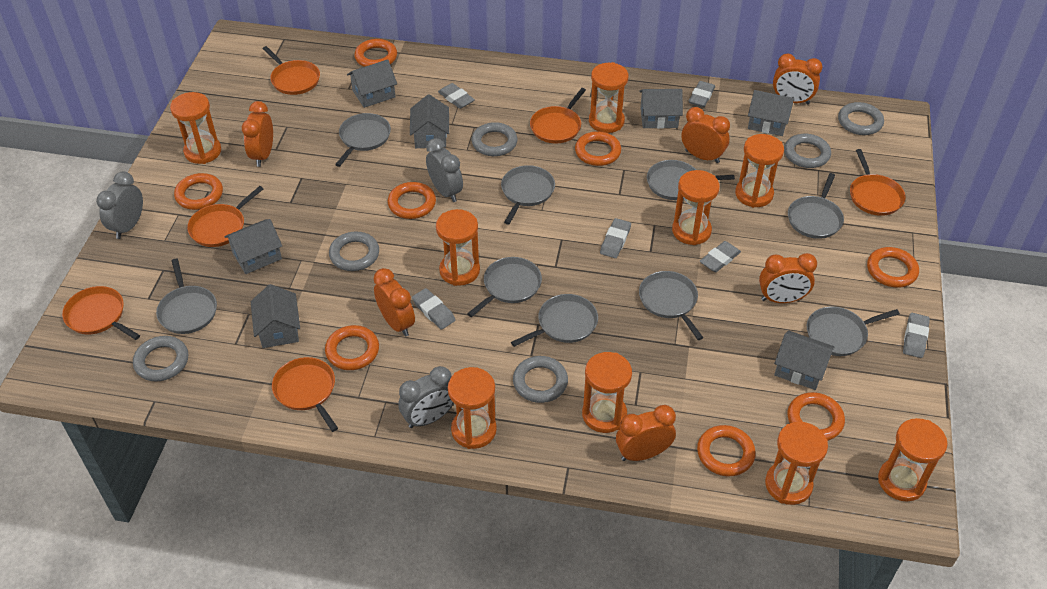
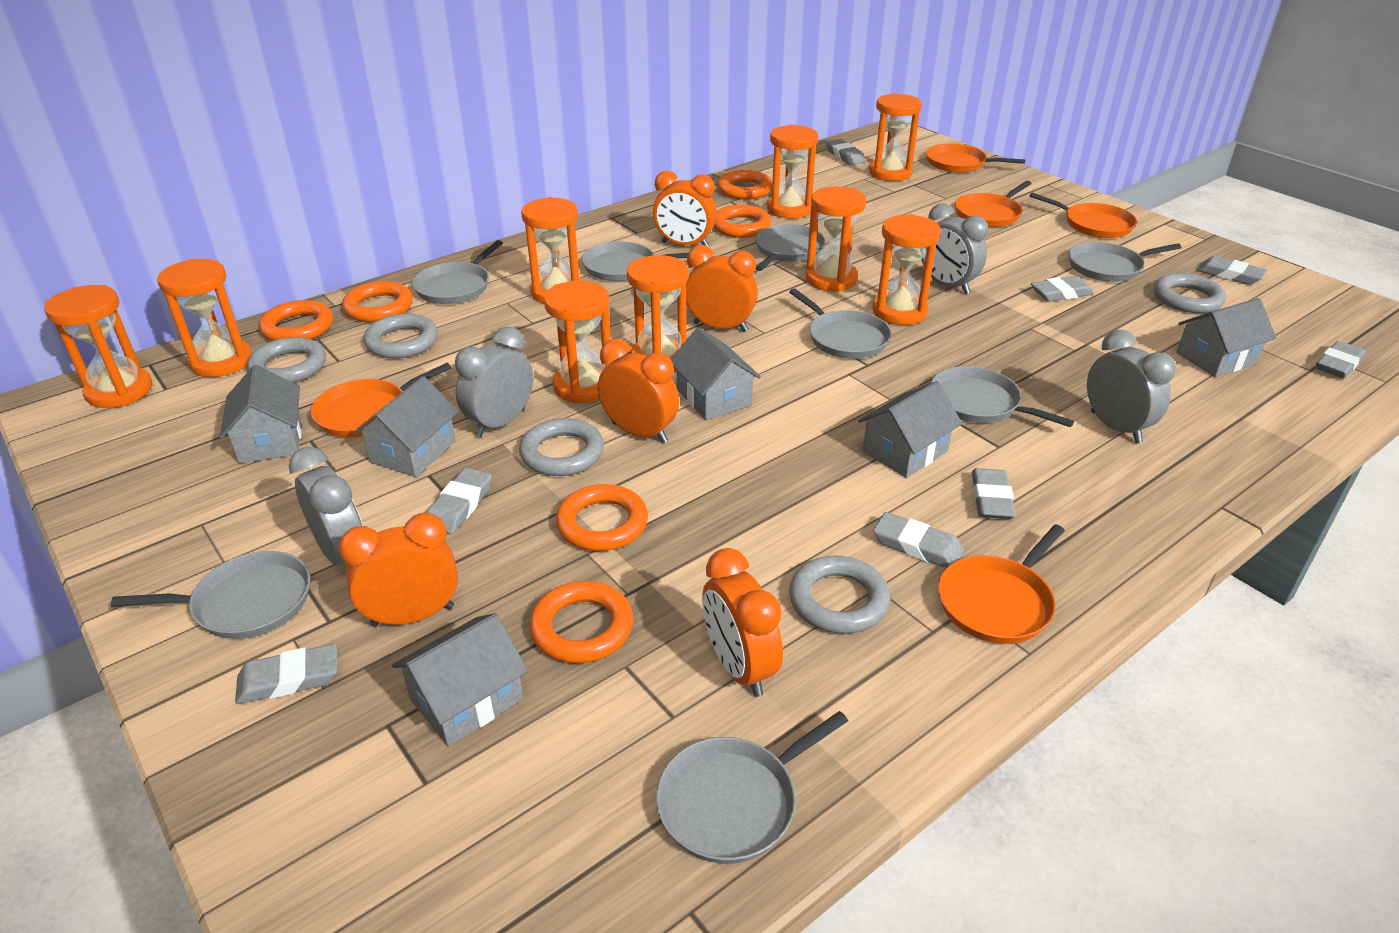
grey clock: 3 -> 4
grey eraser: 6 -> 8
grey house: 7 -> 6
grey pan: 9 -> 8
grey ring: 6 -> 5
orange clock: 6 -> 5
orange pan: 6 -> 5
orange ring: 8 -> 6

